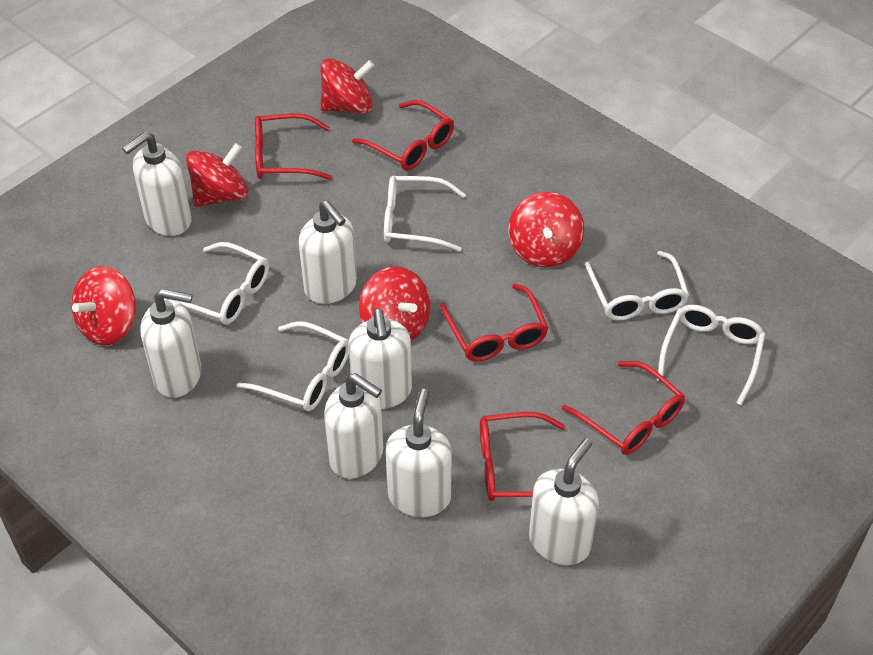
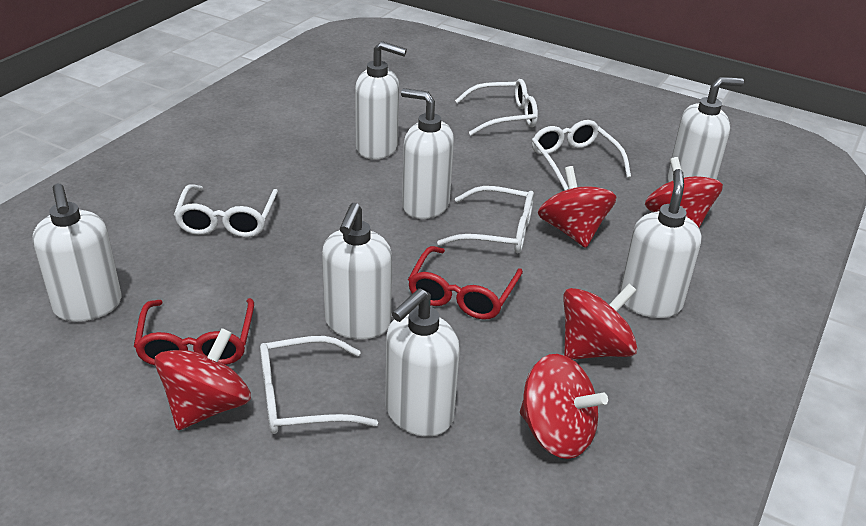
red glasses: 5 -> 2

